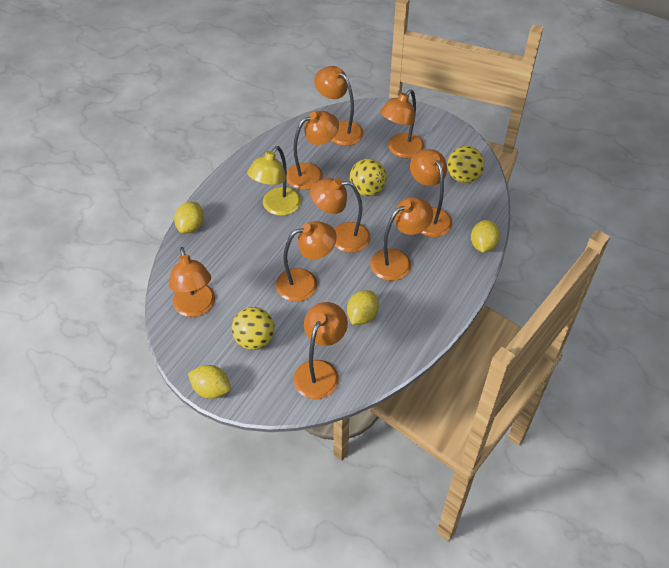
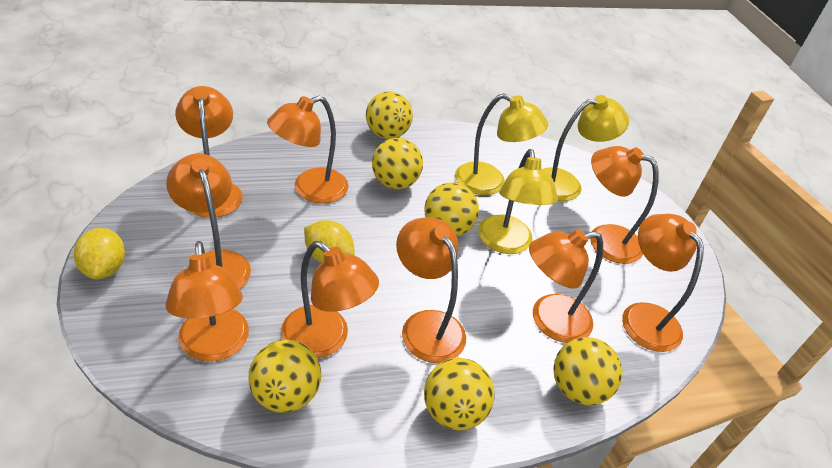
yellow ball: 3 -> 6
yellow lamp: 1 -> 3
yellow lemon: 4 -> 2

